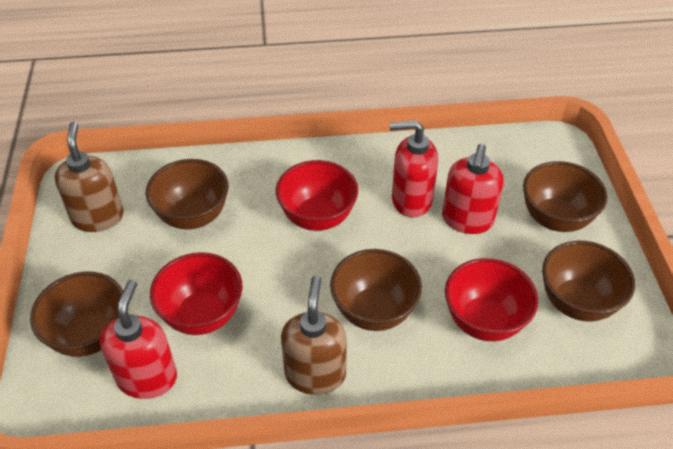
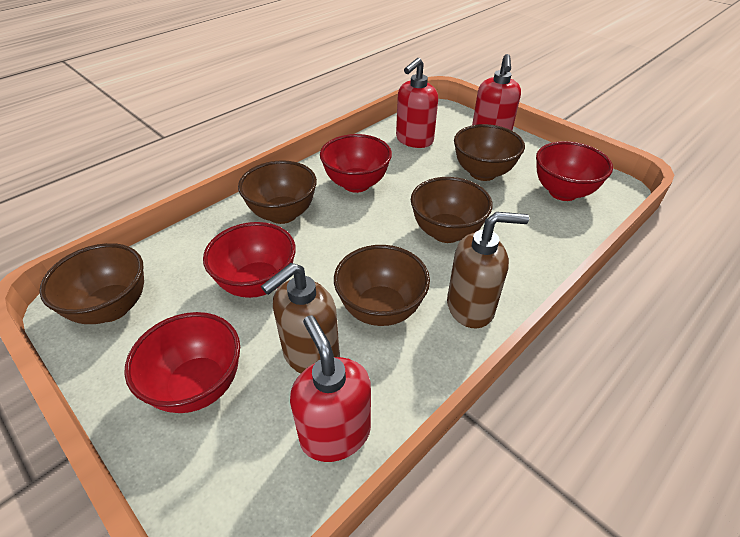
red bowl: 3 -> 4

